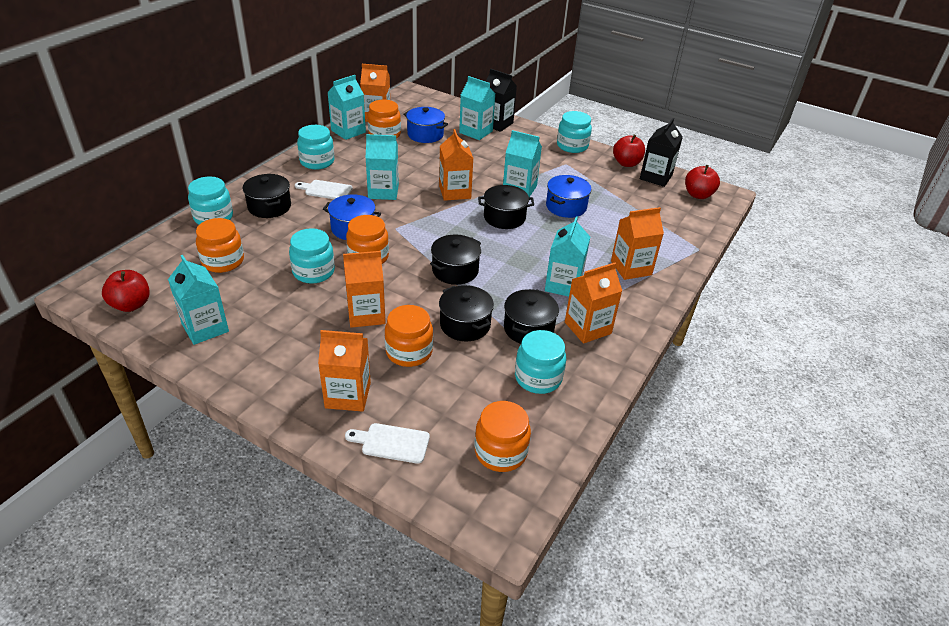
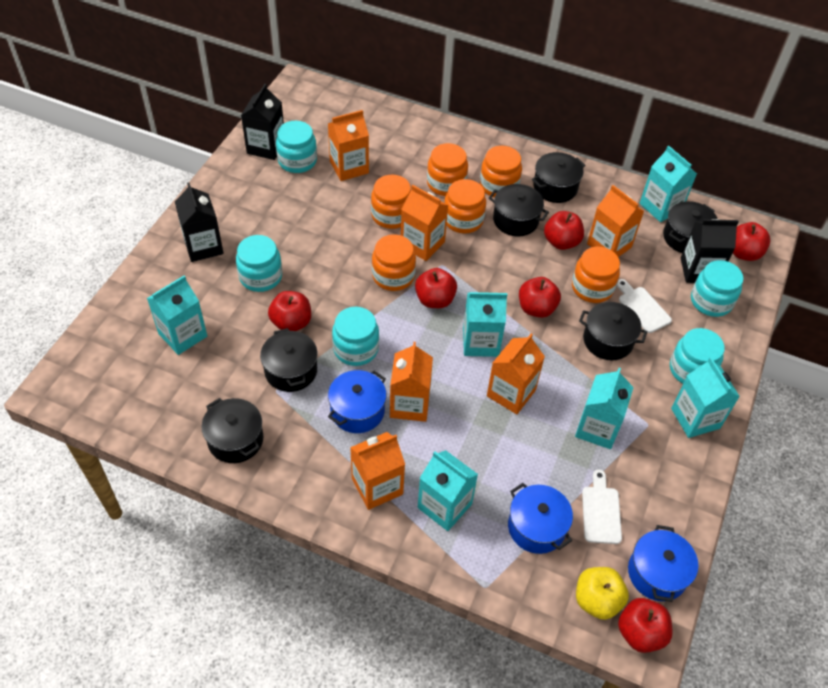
black carton: 2 -> 3
black pot: 5 -> 6
orange jar: 5 -> 6
red apple: 3 -> 6
yellow apple: 0 -> 1

